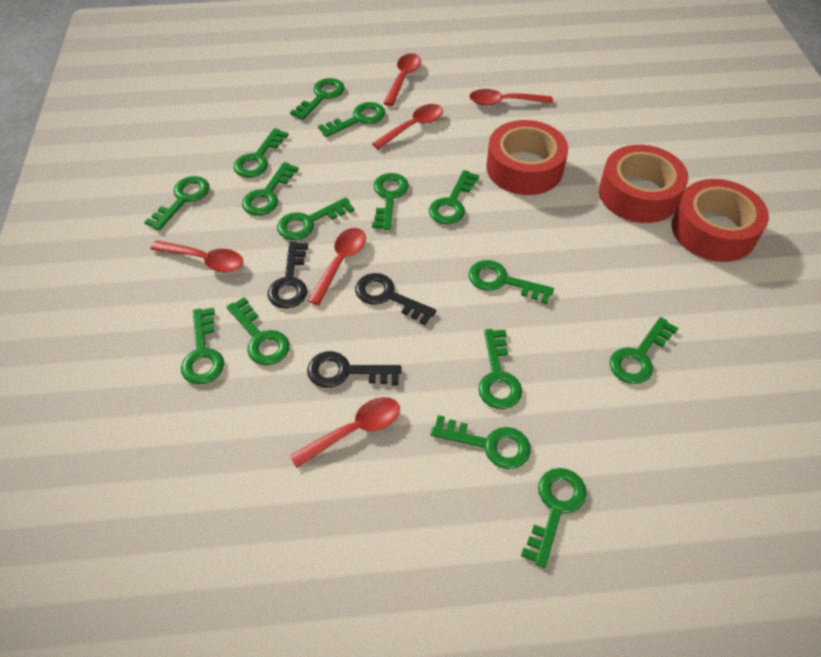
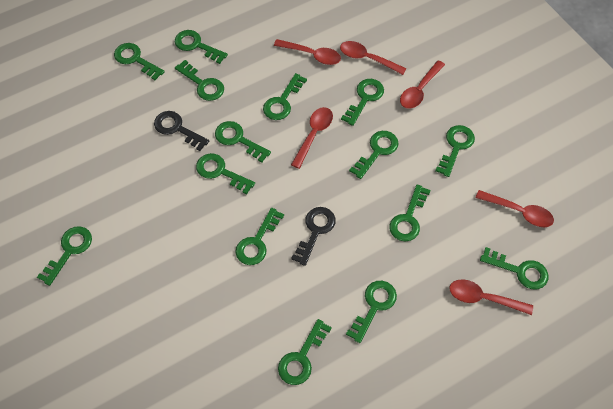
black key: 3 -> 2
red tape: 3 -> 0

